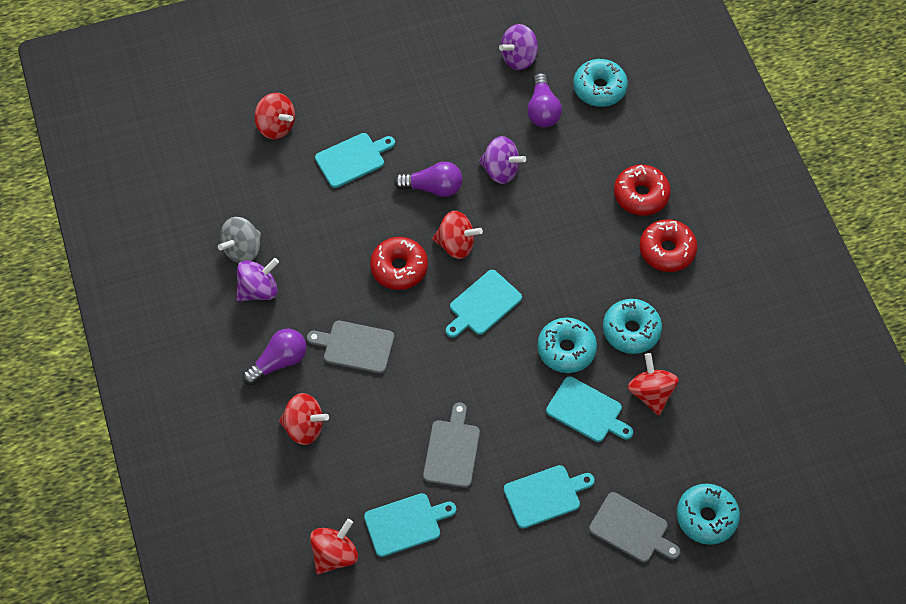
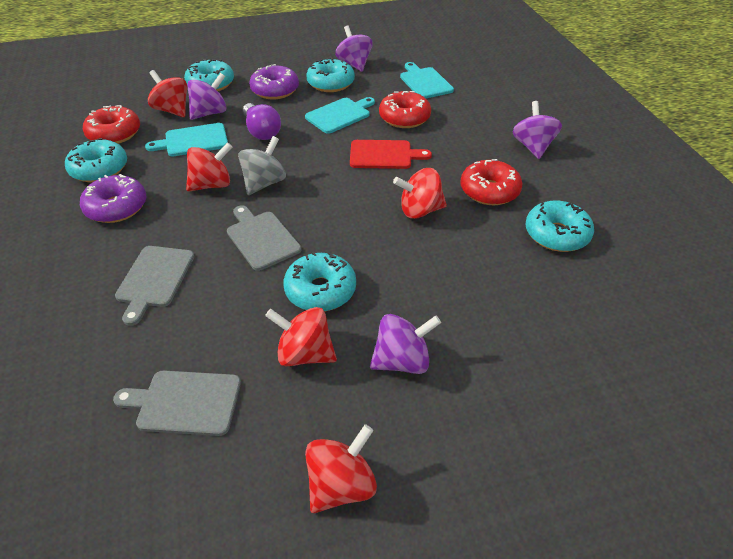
purple donut: 0 -> 2
purple light bulb: 3 -> 1
purple spinning top: 3 -> 4
red cutting board: 0 -> 1
turquoise cutting board: 5 -> 3
turquoise donut: 4 -> 5

